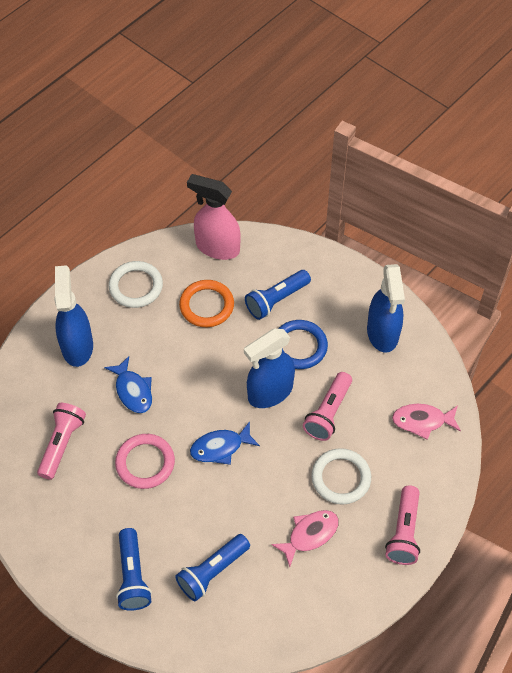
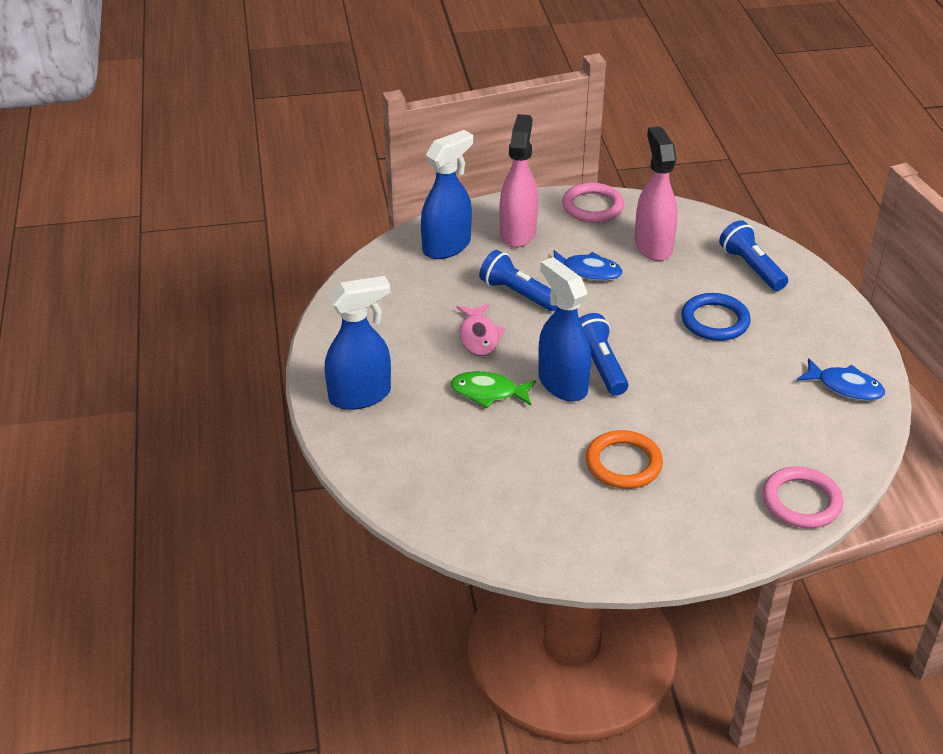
green fish: 0 -> 1
pink fish: 2 -> 1
pink flashlight: 3 -> 0
pink ring: 1 -> 2
pink spray bottle: 1 -> 2
white ring: 2 -> 0

